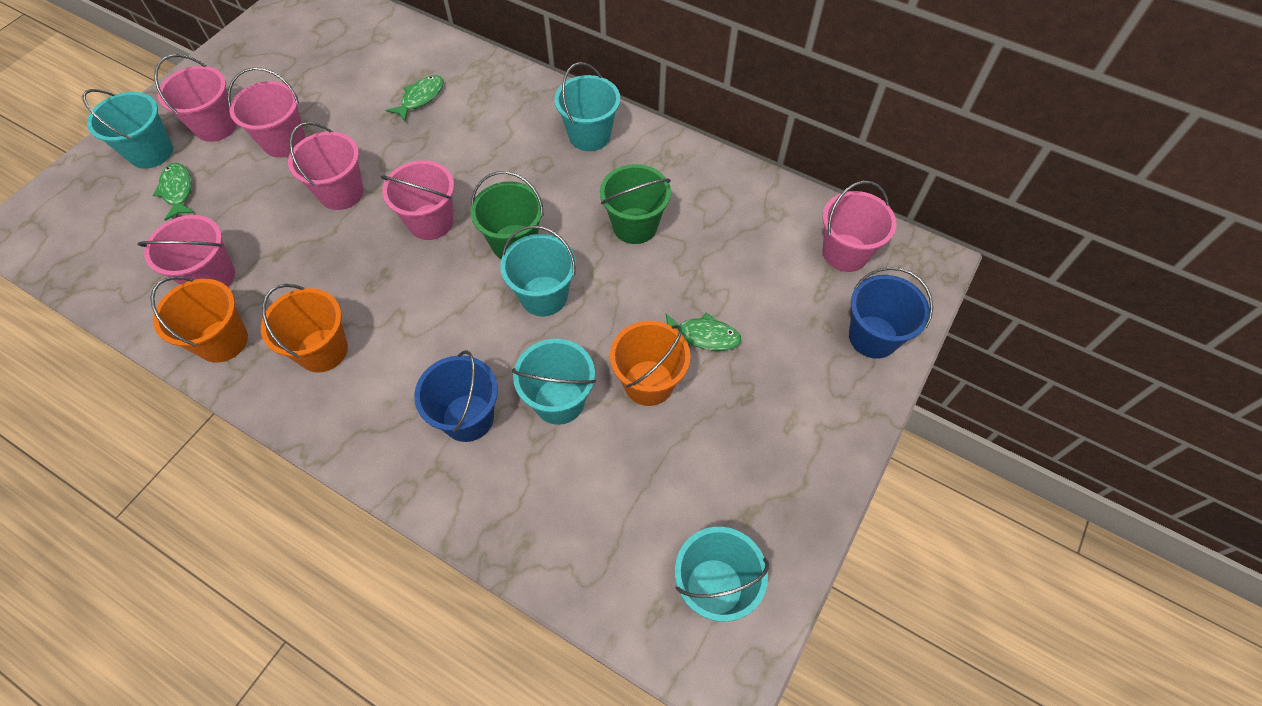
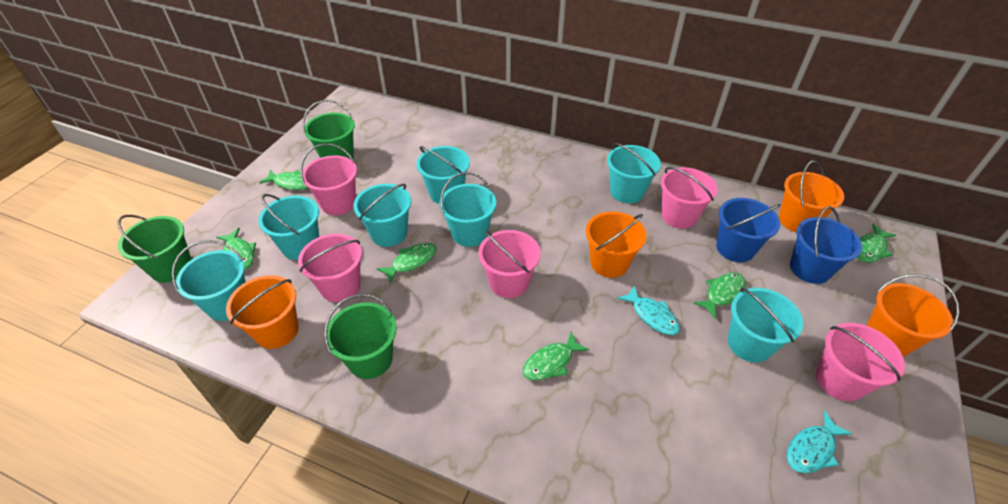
green bucket: 2 -> 3
green fish: 3 -> 6
orange bucket: 3 -> 4
pink bucket: 6 -> 5
turquoise bucket: 5 -> 7
turquoise fish: 0 -> 2

